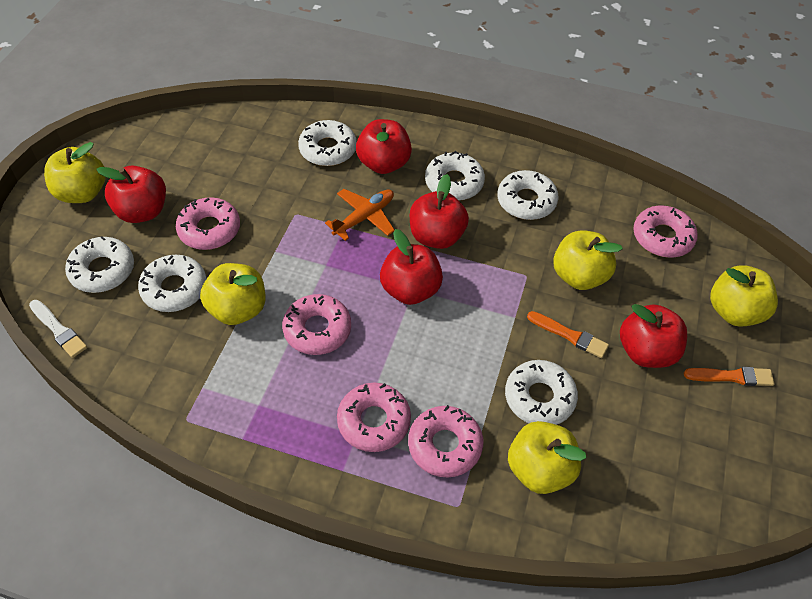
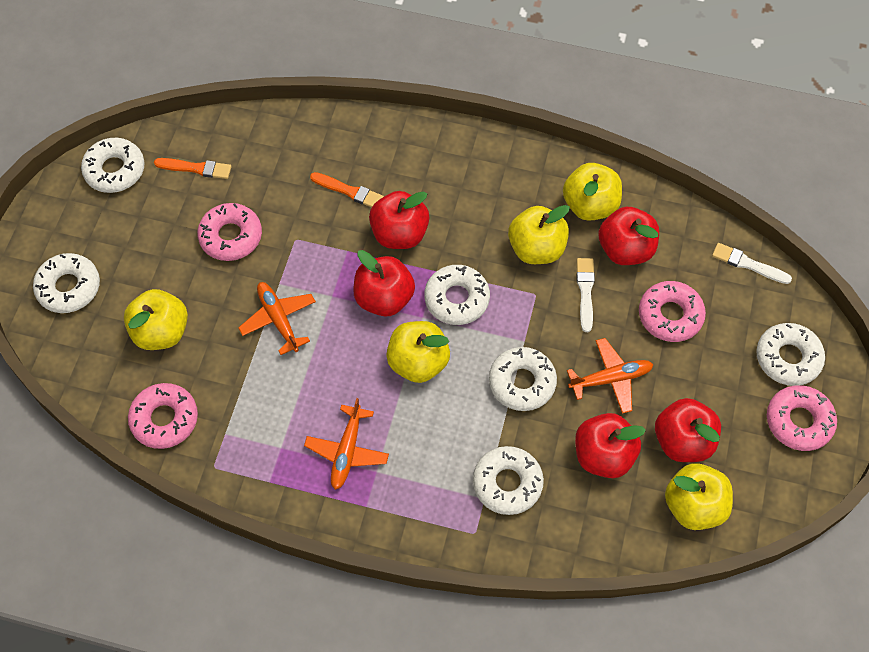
orange plane: 1 -> 3
pink donut: 5 -> 4
white brush: 1 -> 2

